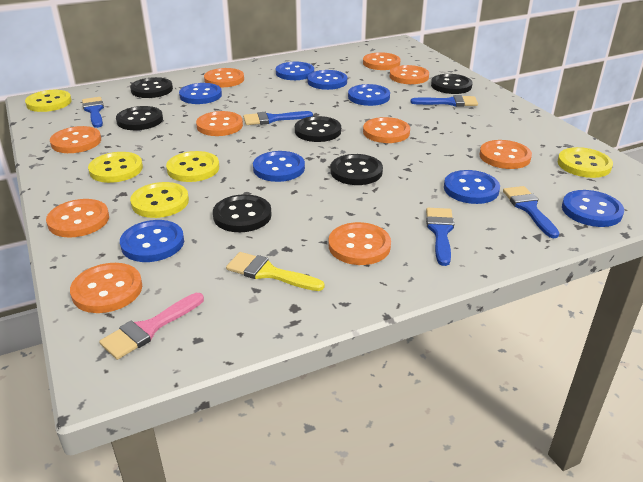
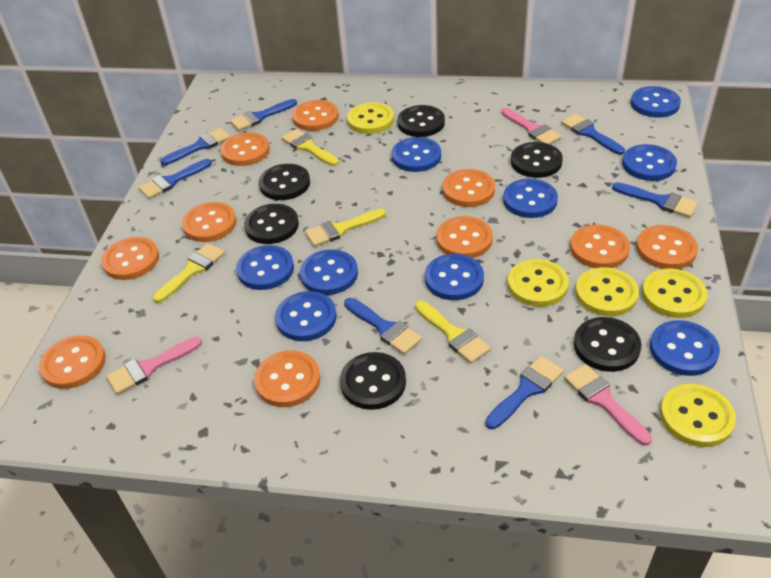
blue brush: 5 -> 7
blue button: 8 -> 9
pink brush: 1 -> 3
yellow brush: 1 -> 4

